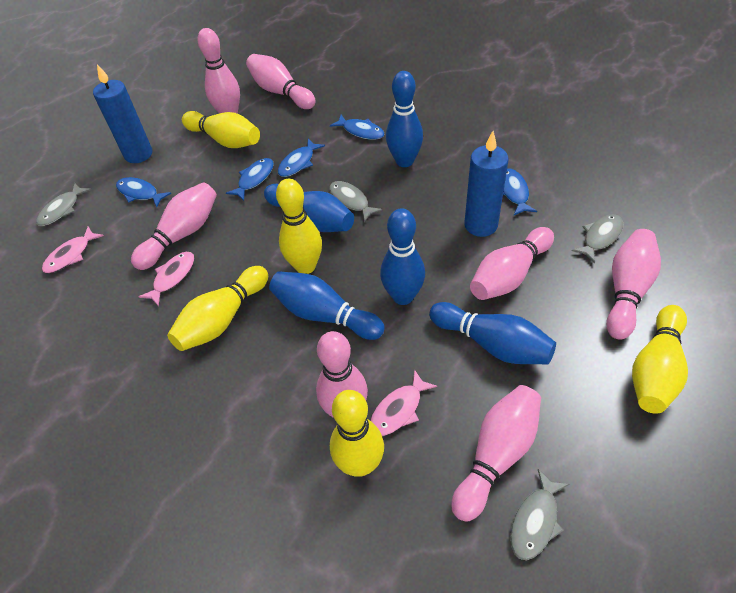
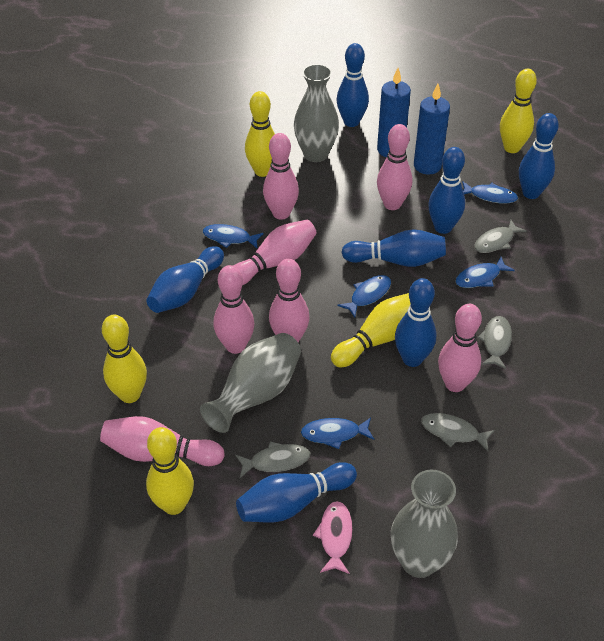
blue bowling pin: 5 -> 7
grey vase: 0 -> 3
pink fish: 3 -> 1

